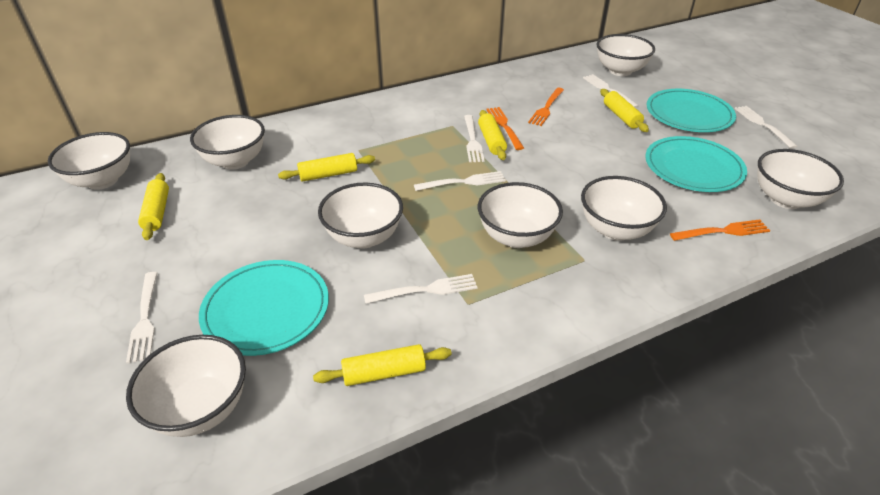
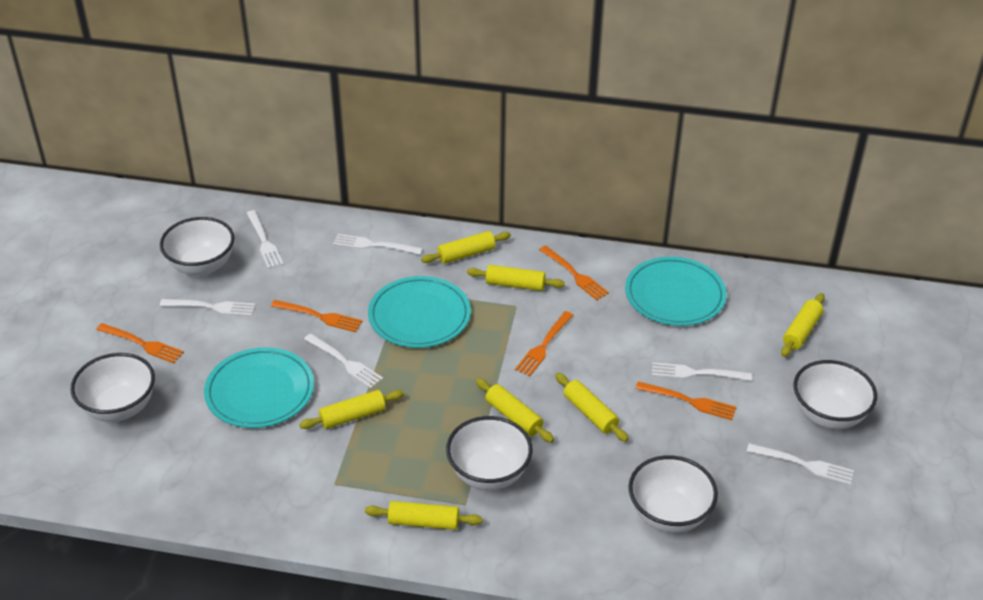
orange fork: 3 -> 5
white bowl: 8 -> 5
yellow rolling pin: 5 -> 7

